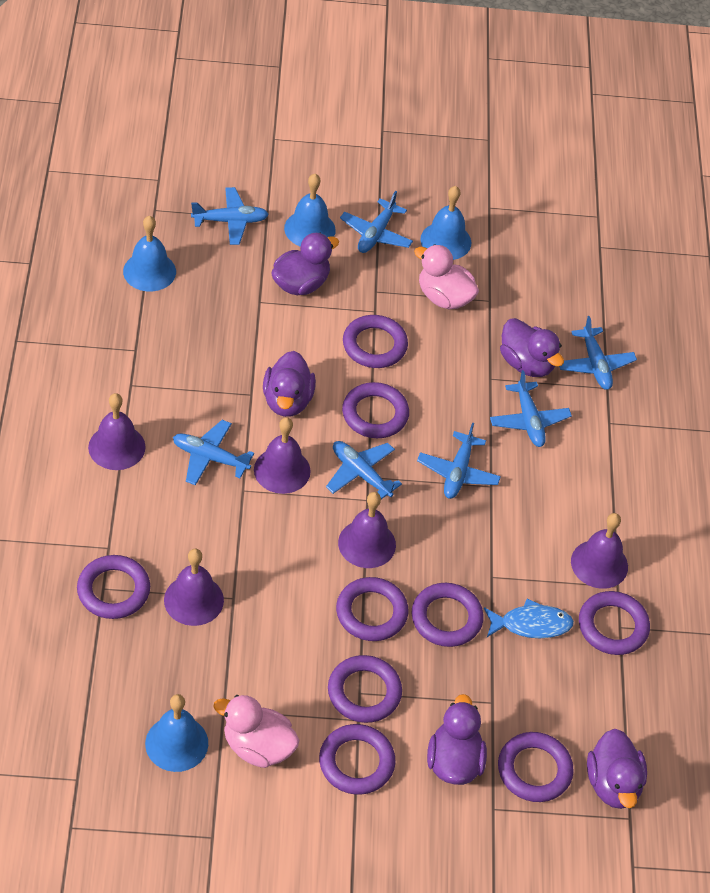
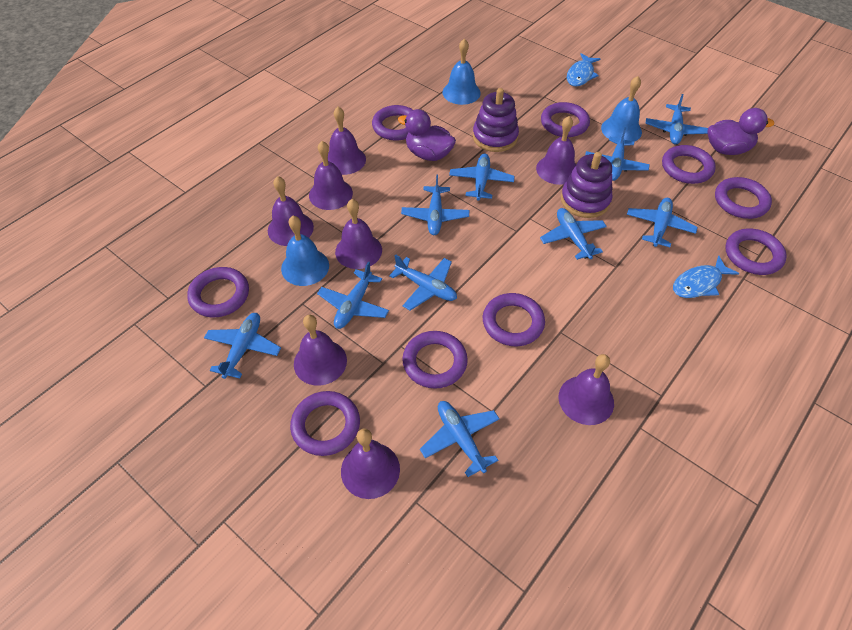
blue bell: 4 -> 3
blue fish: 1 -> 2
blue plane: 7 -> 10
pink duck: 2 -> 0
purple bell: 5 -> 8
purple duck: 5 -> 2
purple stacking toy: 0 -> 2

